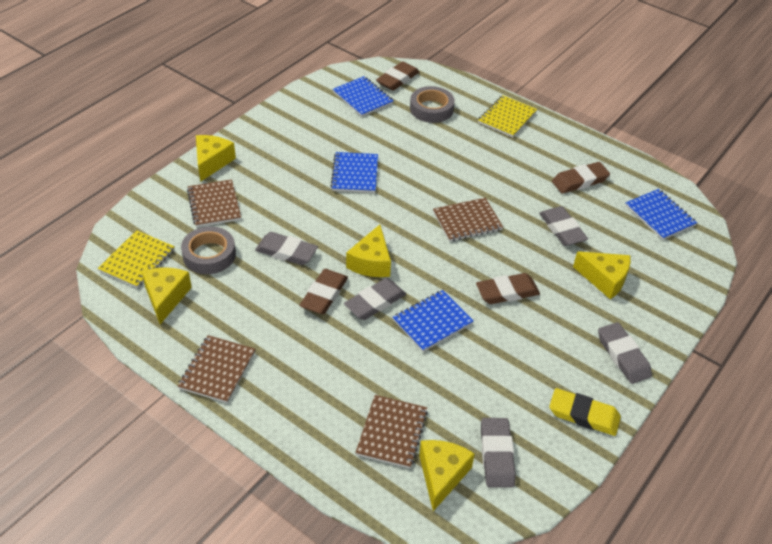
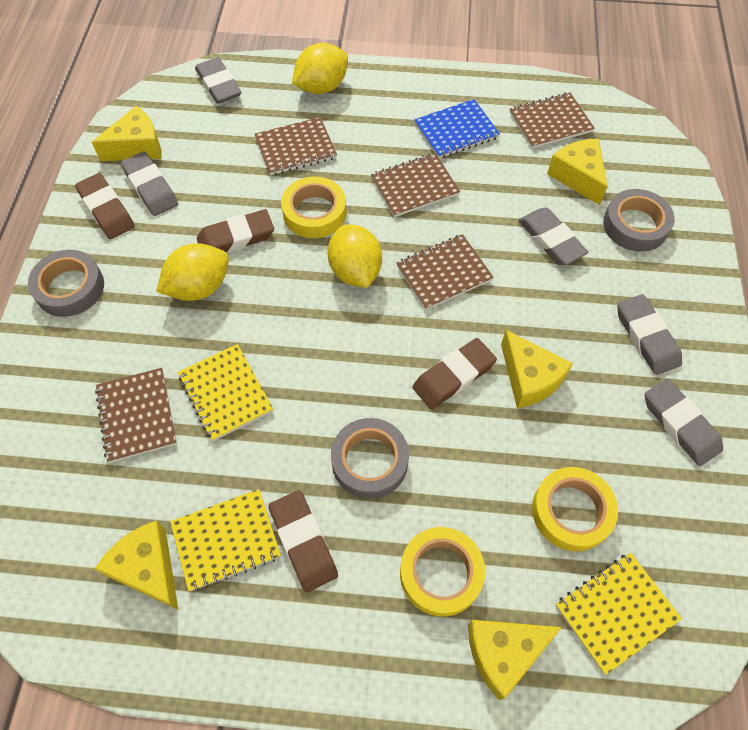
blue notebook: 4 -> 1
brown notebook: 4 -> 5
grey tape: 2 -> 3
yellow eraser: 1 -> 0
yellow lemon: 0 -> 3
yellow notebook: 2 -> 3
yellow tape: 0 -> 3

